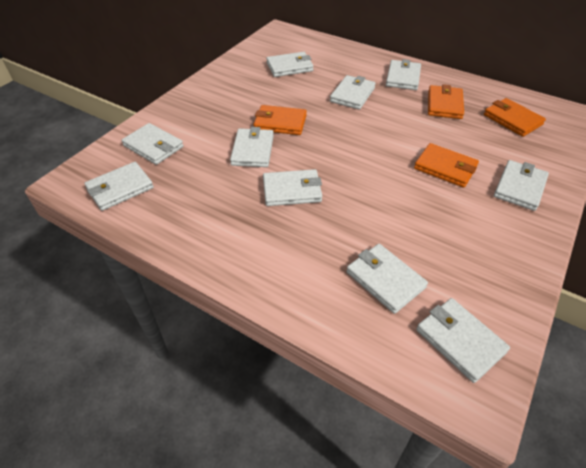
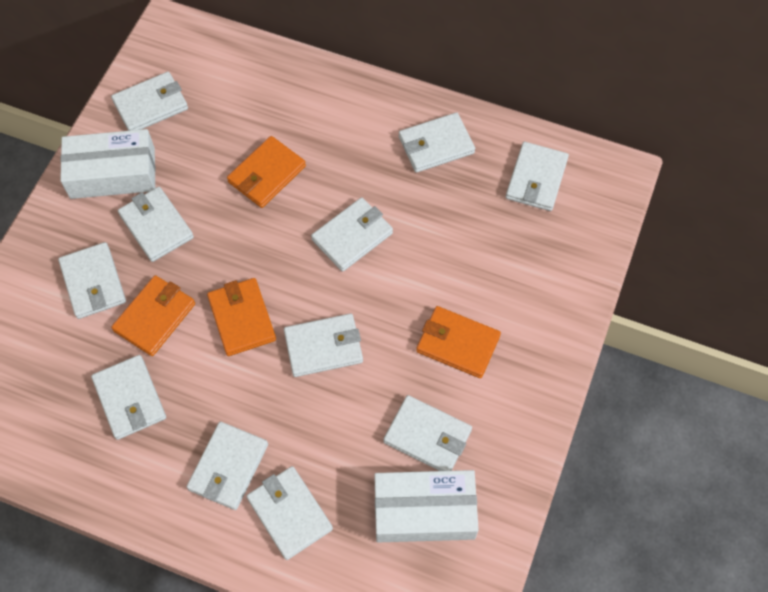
white box: 0 -> 2
white wallet: 10 -> 11

